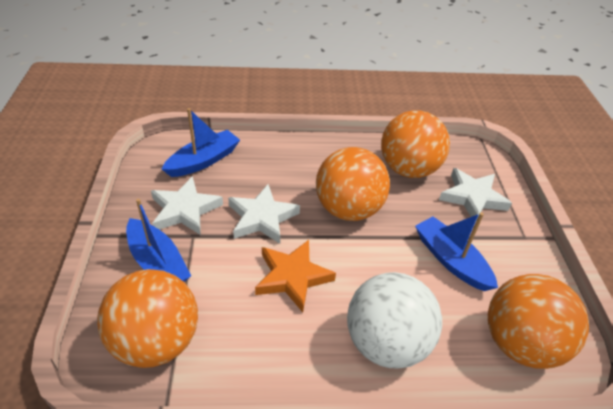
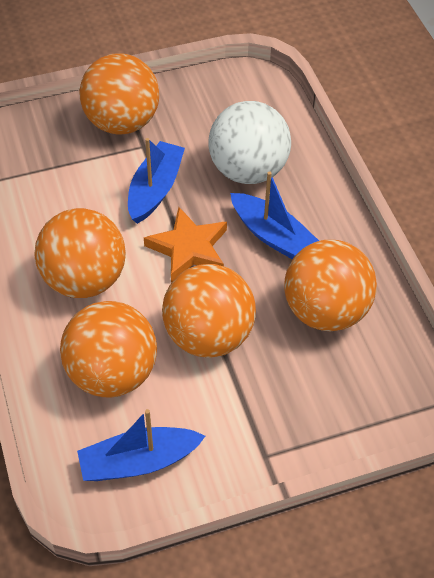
orange ball: 4 -> 5
white star: 3 -> 0

